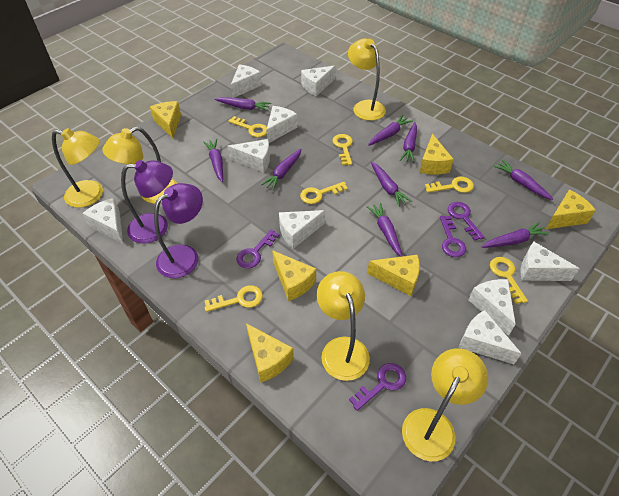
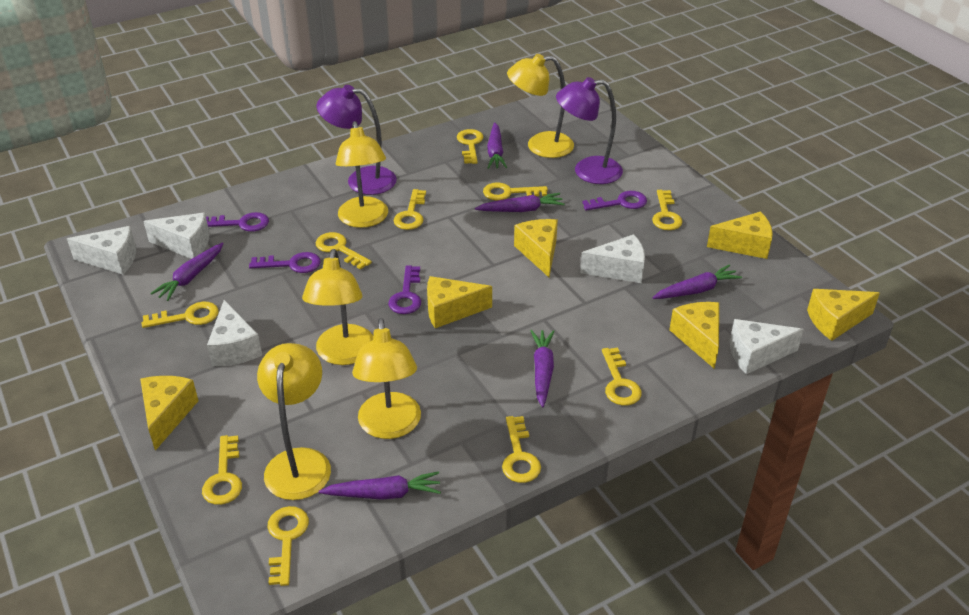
purple carrot: 9 -> 6
white cheese: 9 -> 5
yellow key: 6 -> 10

